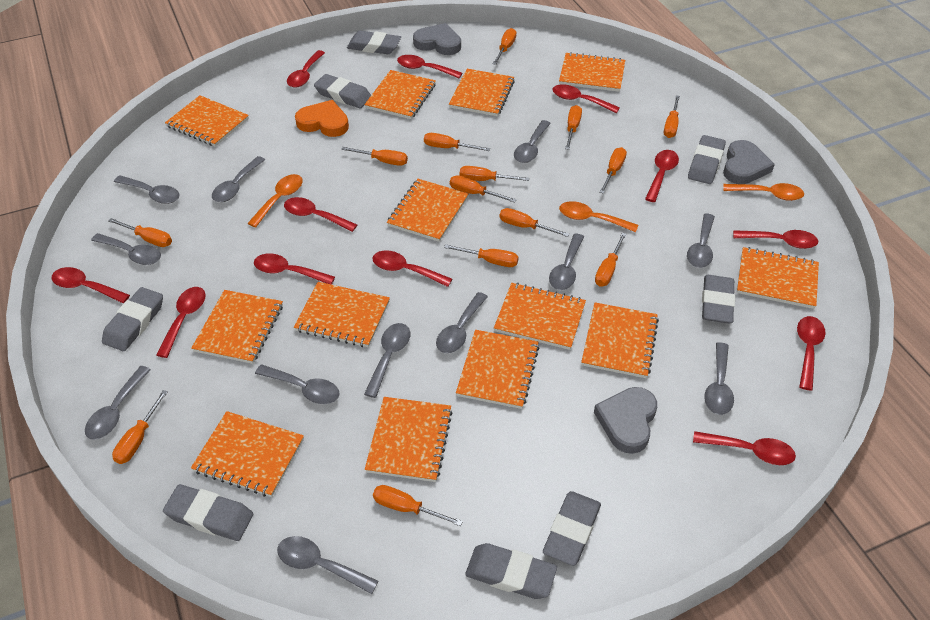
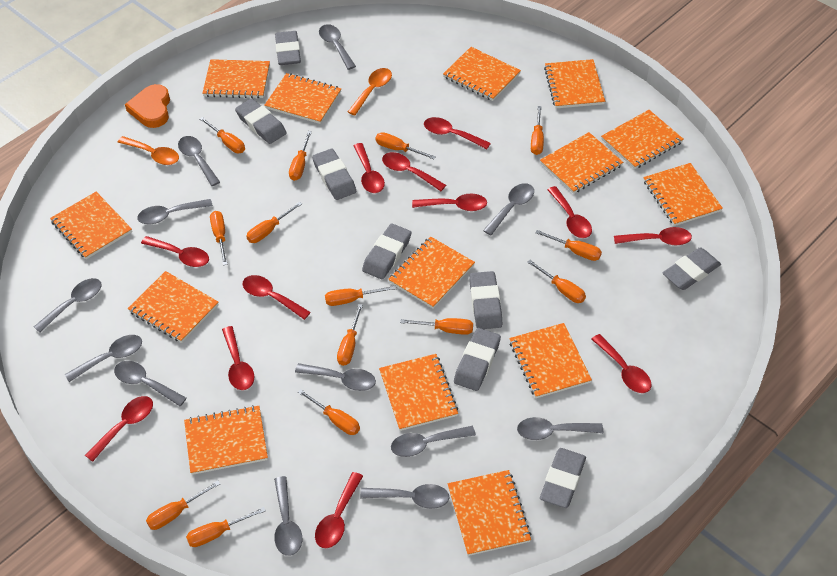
grey heart: 3 -> 0
orange notebook: 13 -> 14
orange spoon: 3 -> 2

